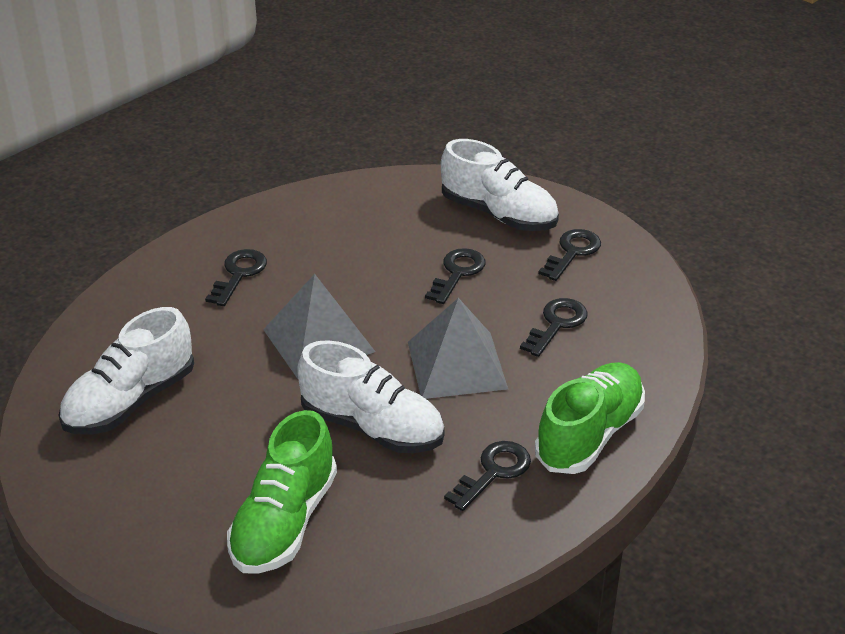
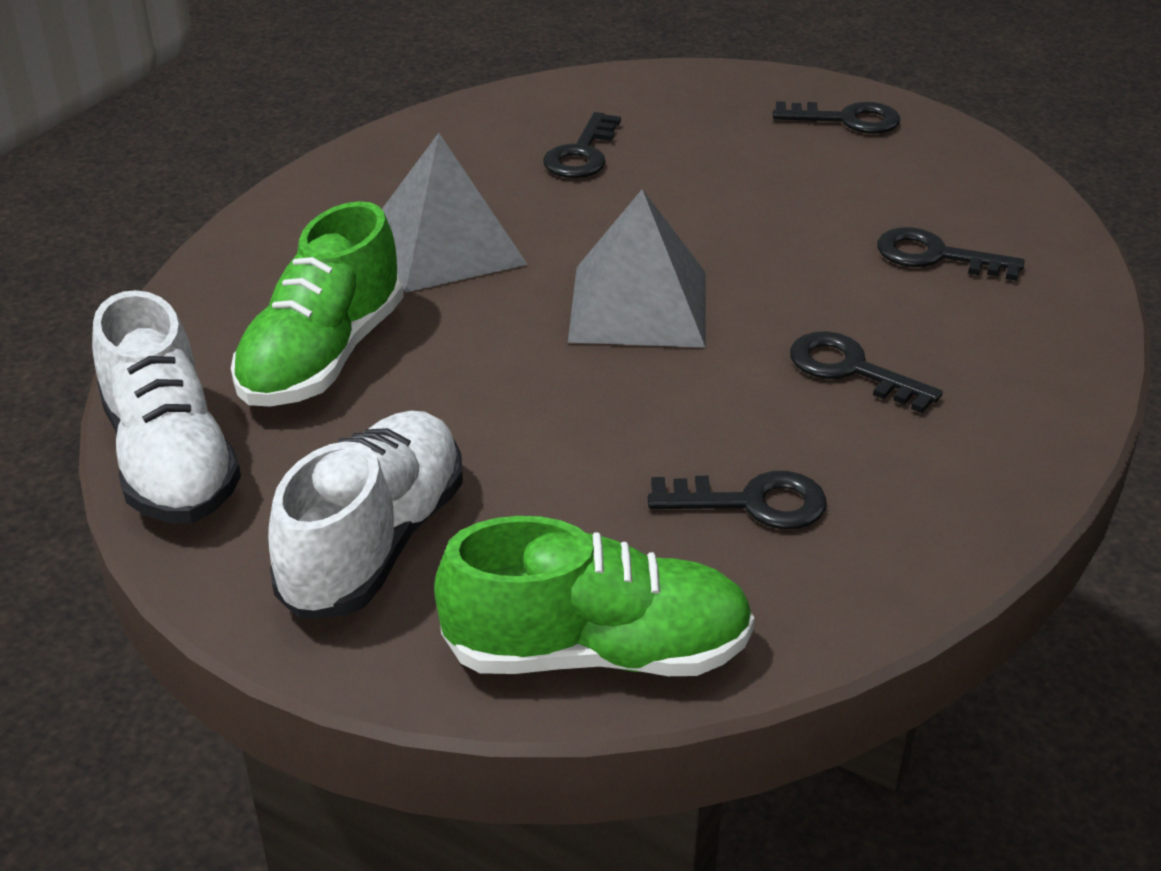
white shoe: 3 -> 2

